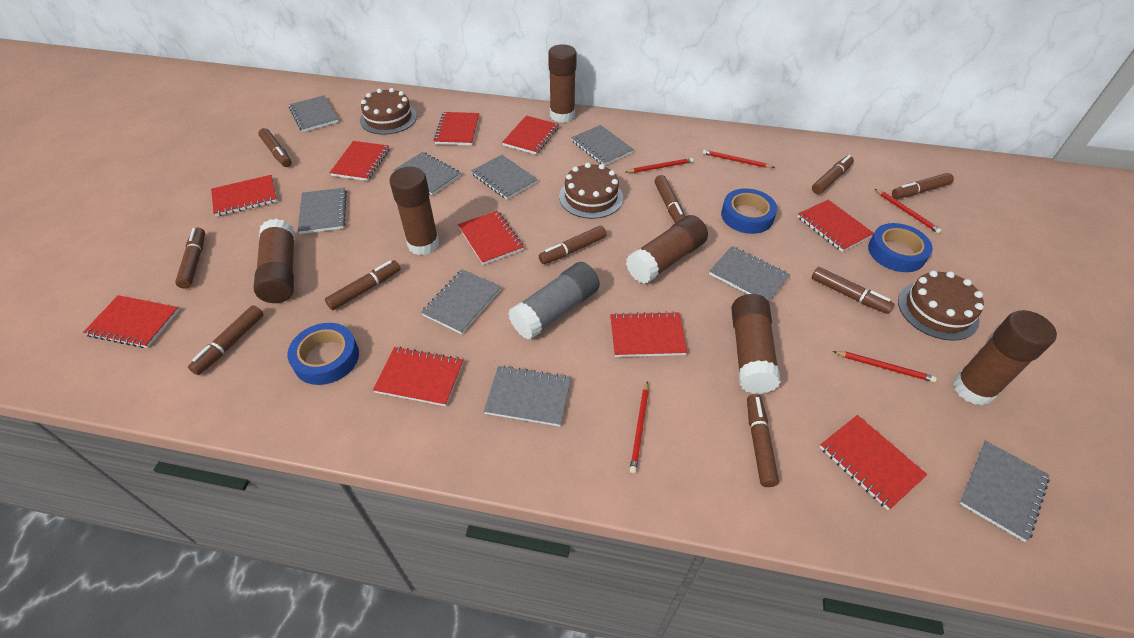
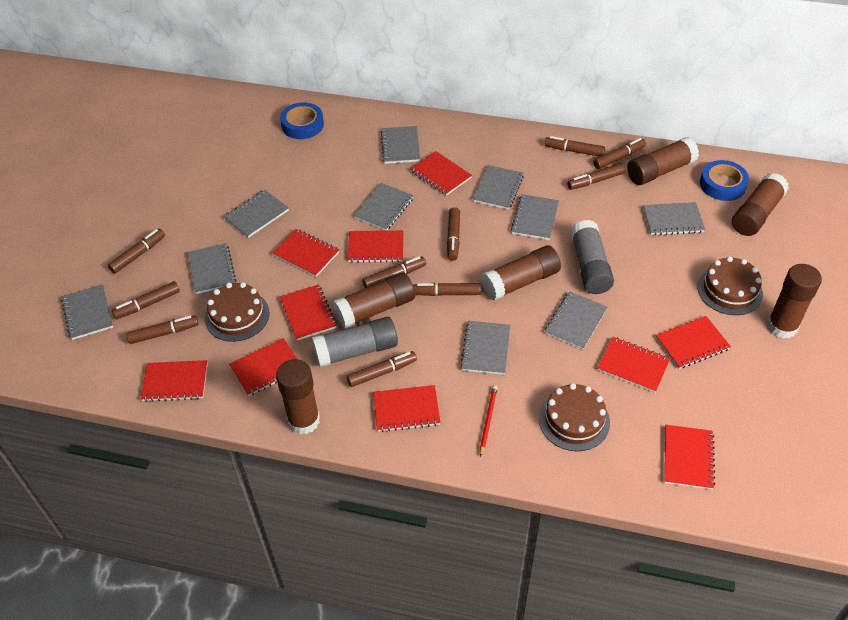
blue tape: 3 -> 2
grey glue stick: 1 -> 2
grey notebook: 9 -> 10
red pencil: 5 -> 1

